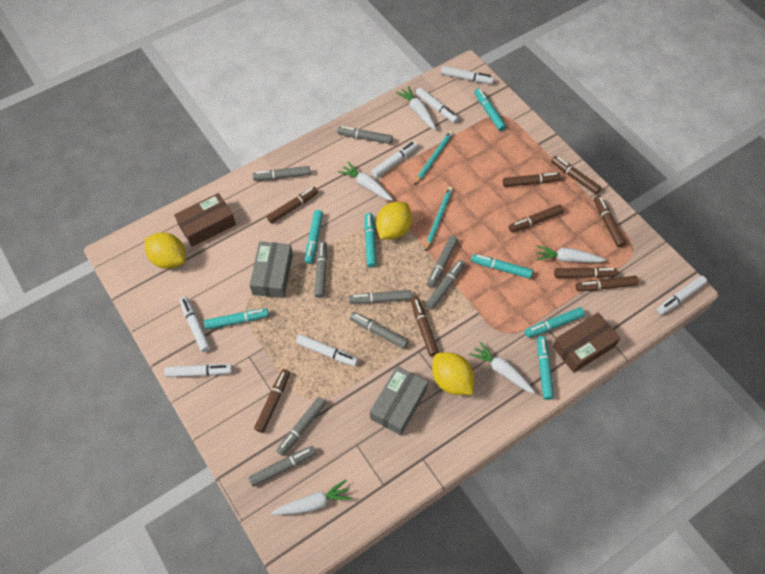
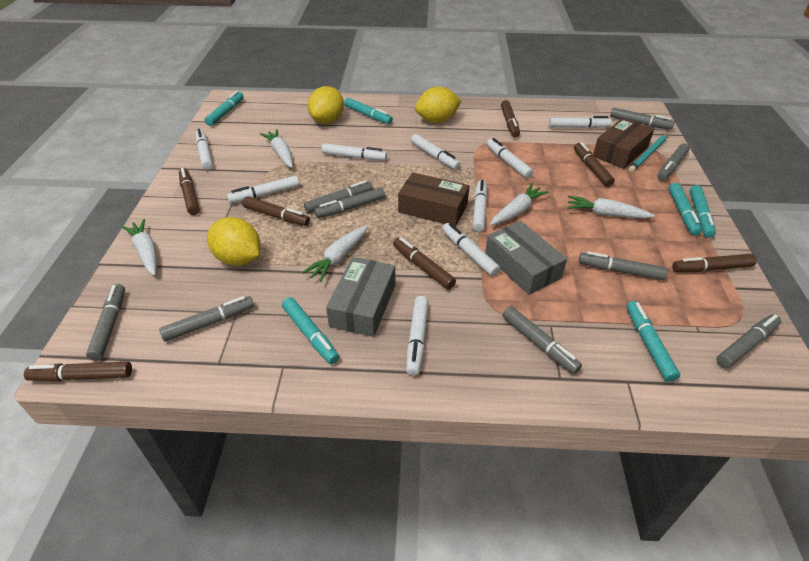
brown marker: 9 -> 7
turquoise marker: 7 -> 6
turquoise pencil: 2 -> 1
white marker: 7 -> 9

